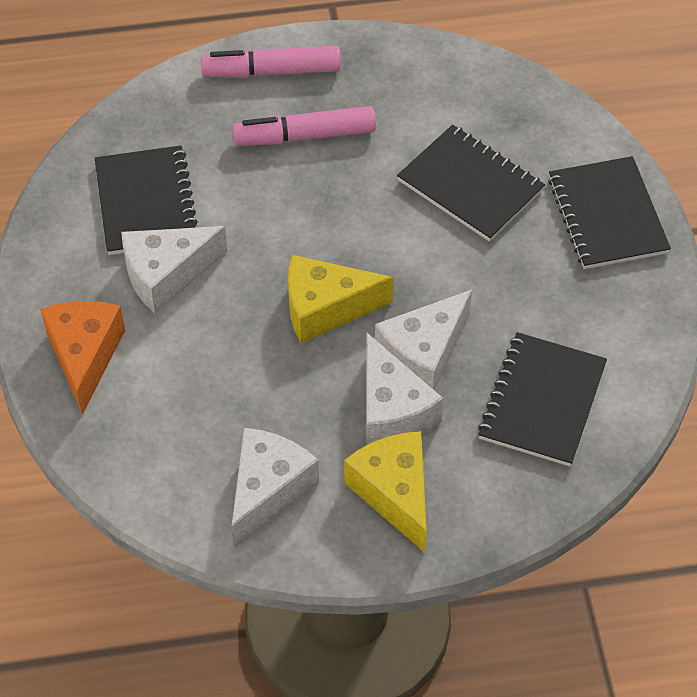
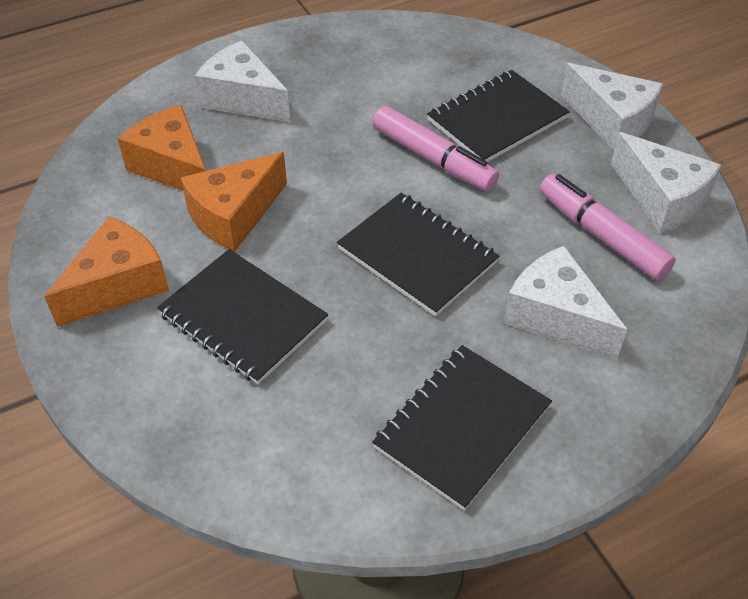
orange cheese: 1 -> 3
yellow cheese: 2 -> 0

